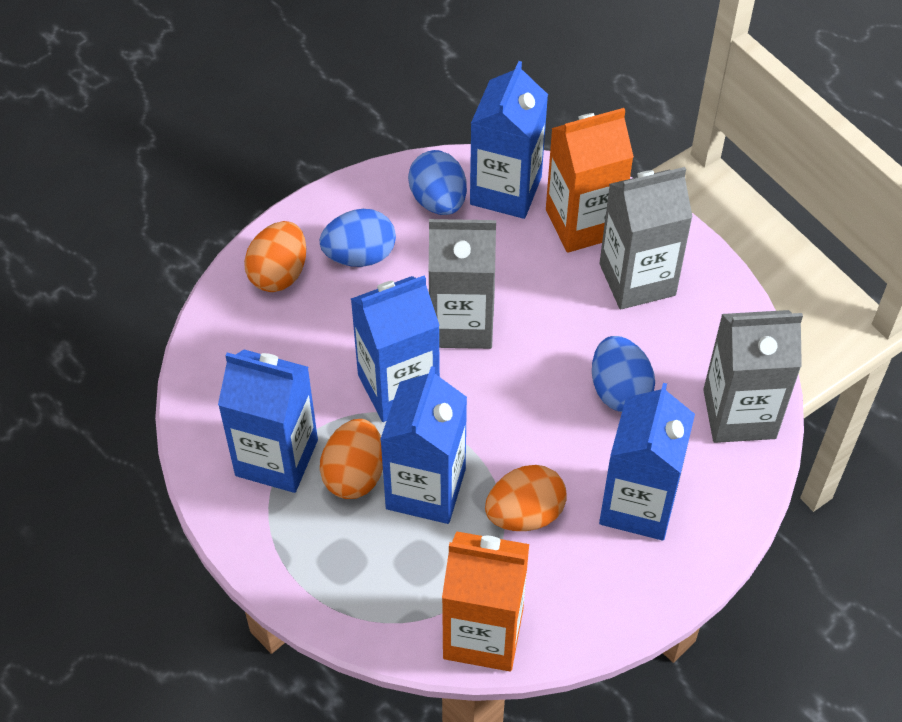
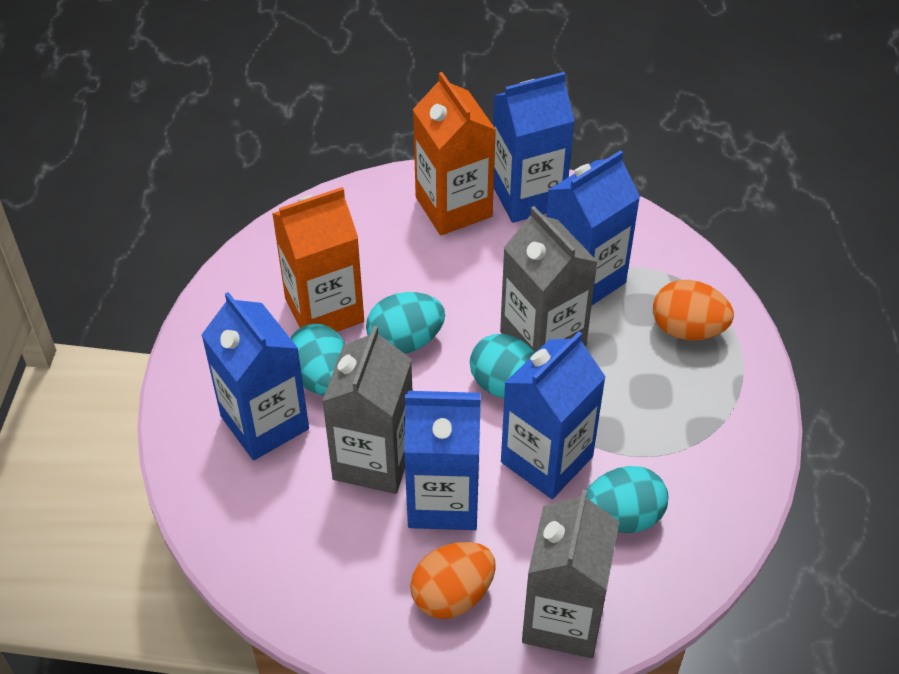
blue egg: 3 -> 0
orange egg: 3 -> 2
turquoise egg: 0 -> 4

